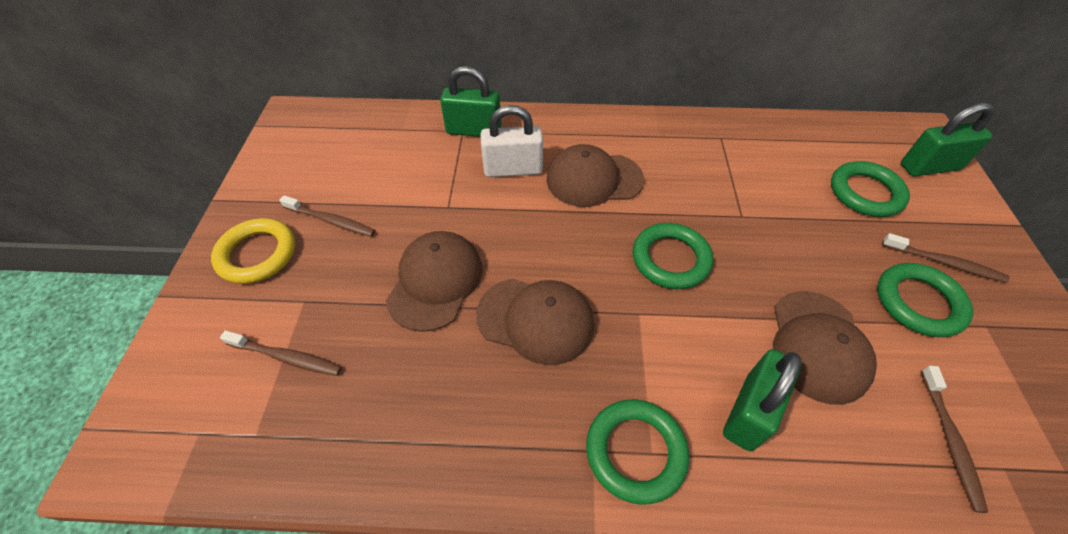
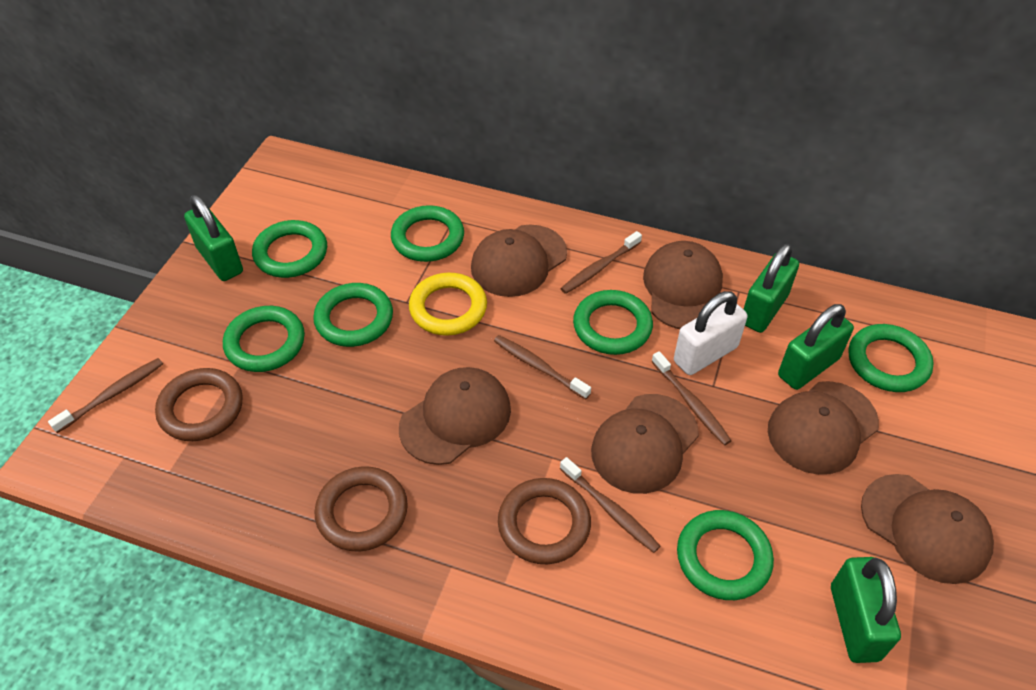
brown cap: 4 -> 6
brown ring: 0 -> 3
brown toothbrush: 4 -> 5
green padlock: 3 -> 4
green ring: 4 -> 7

